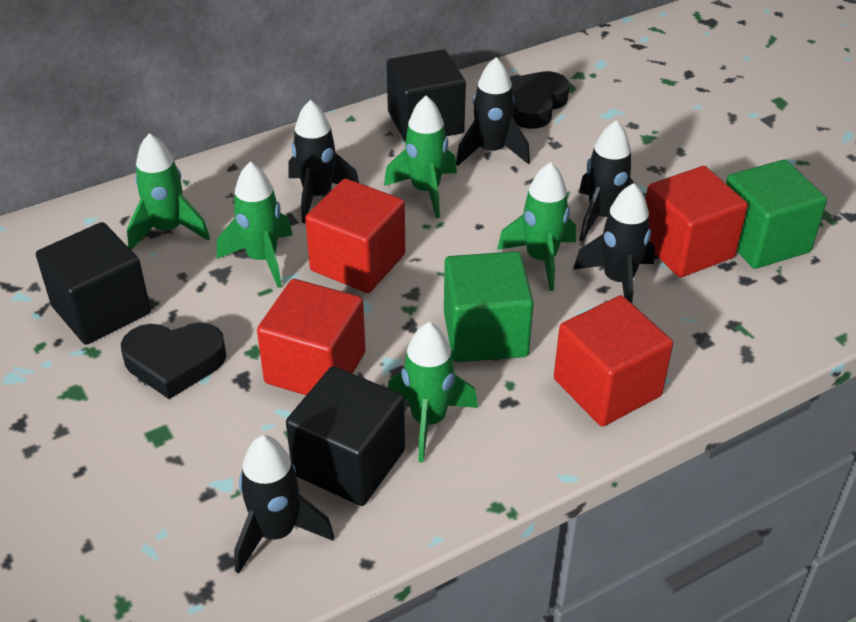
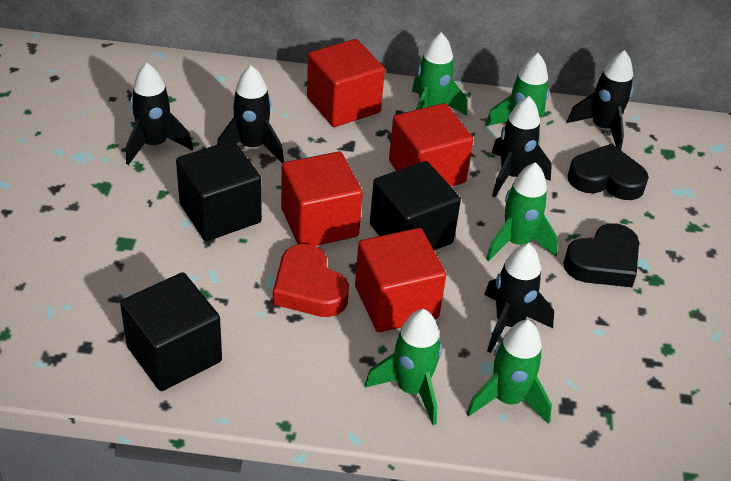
green cube: 2 -> 0
red heart: 0 -> 1

